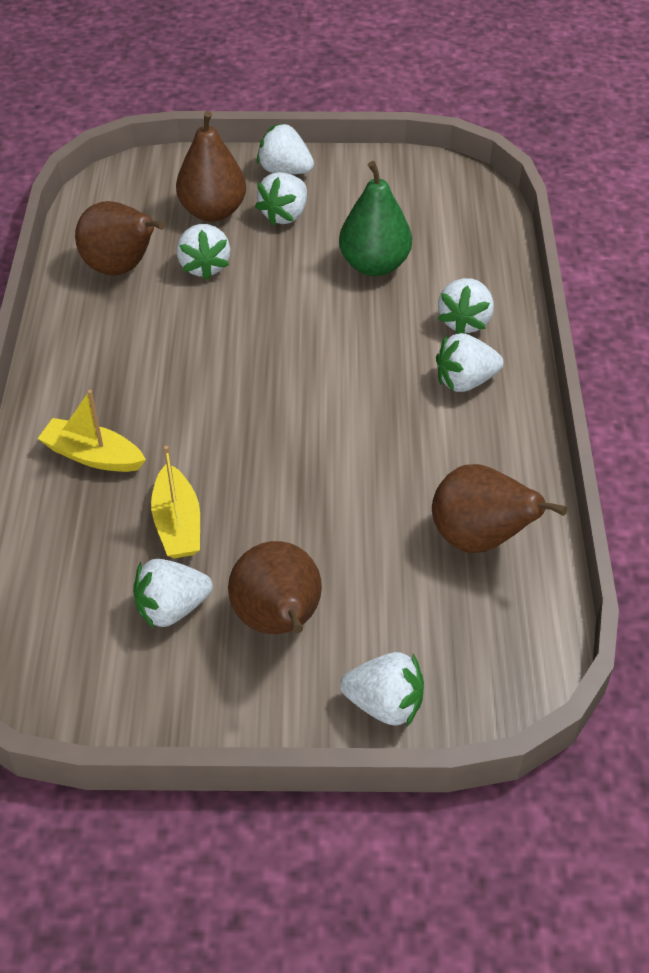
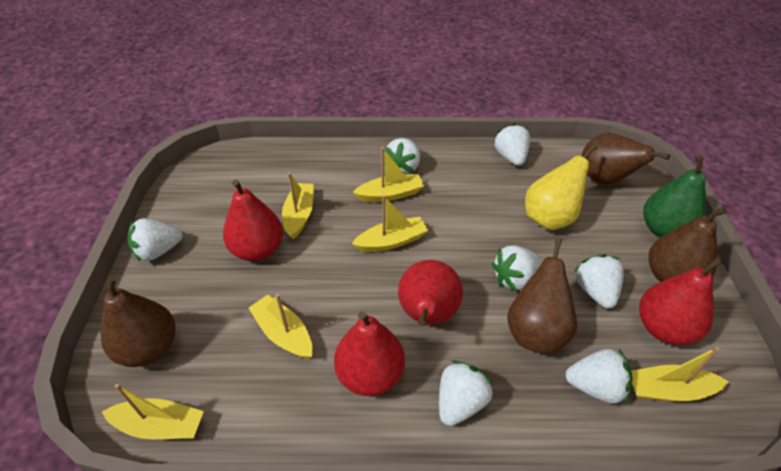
red pear: 0 -> 4
yellow boat: 2 -> 6
yellow pear: 0 -> 1

